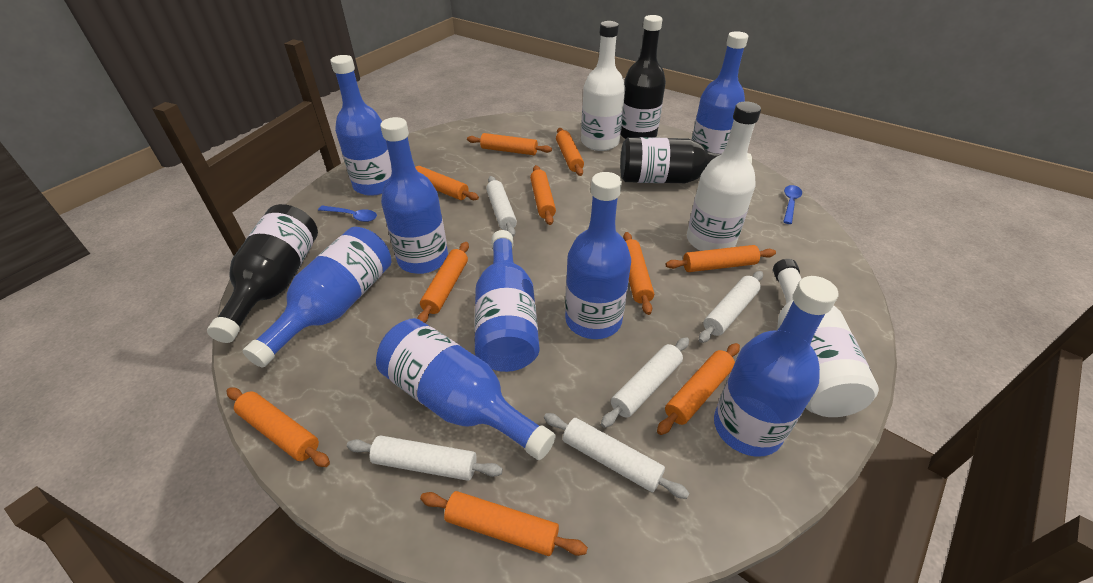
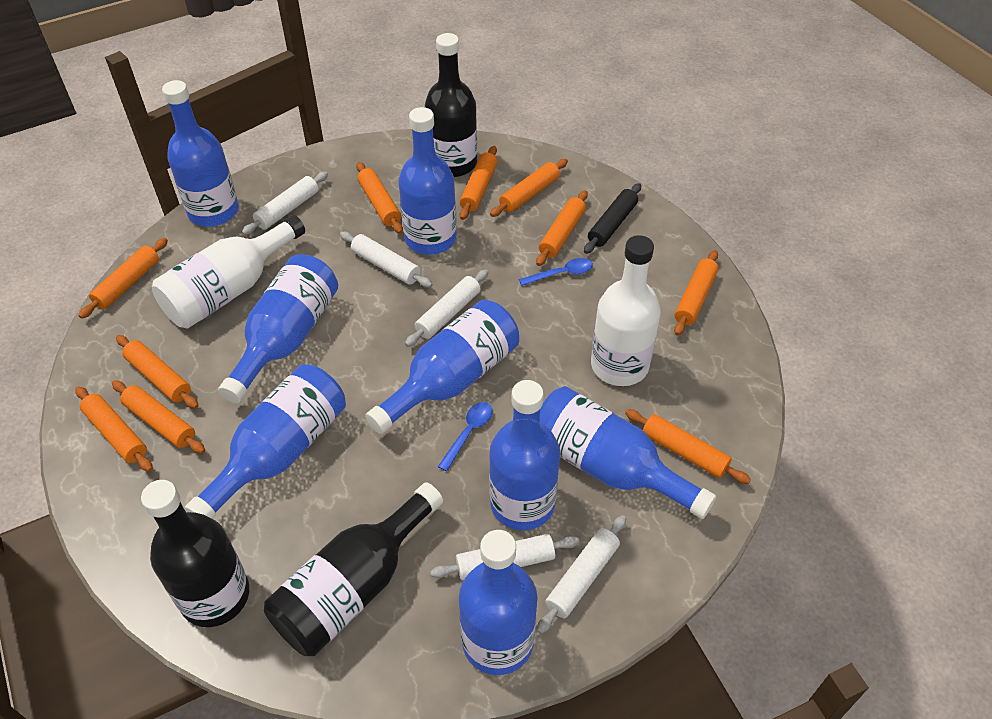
black rolling pin: 0 -> 1
white bottle: 3 -> 2

